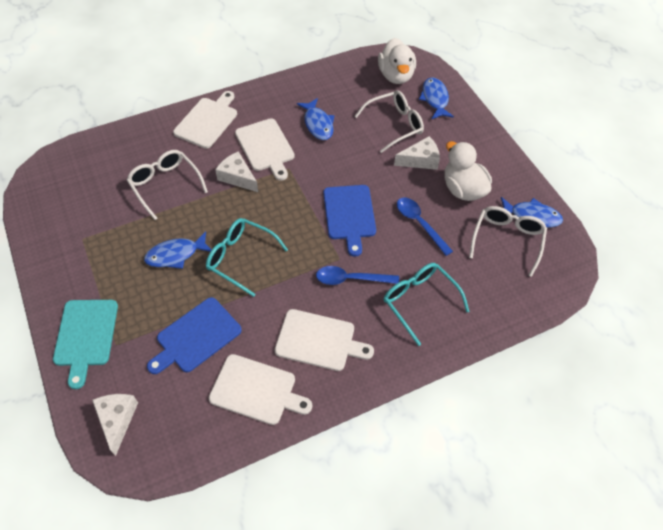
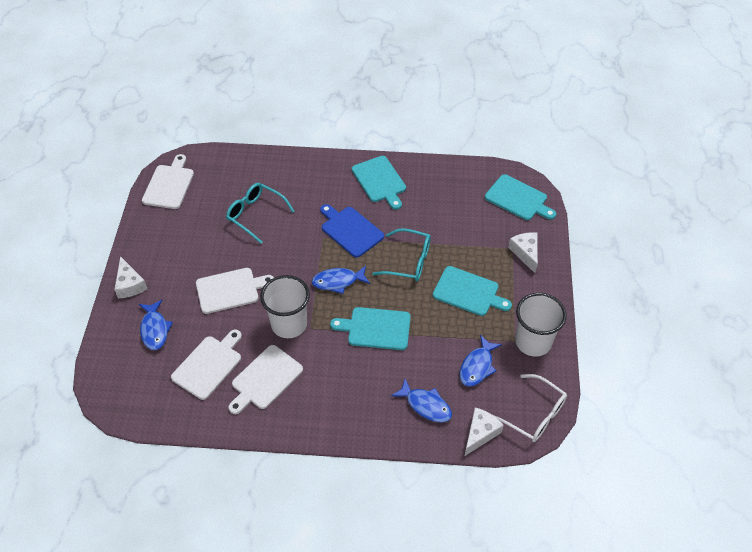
blue cutting board: 2 -> 1
blue spoon: 2 -> 0
turquoise cutting board: 1 -> 4
white cup: 0 -> 2
white duck: 2 -> 0
white glasses: 3 -> 1

